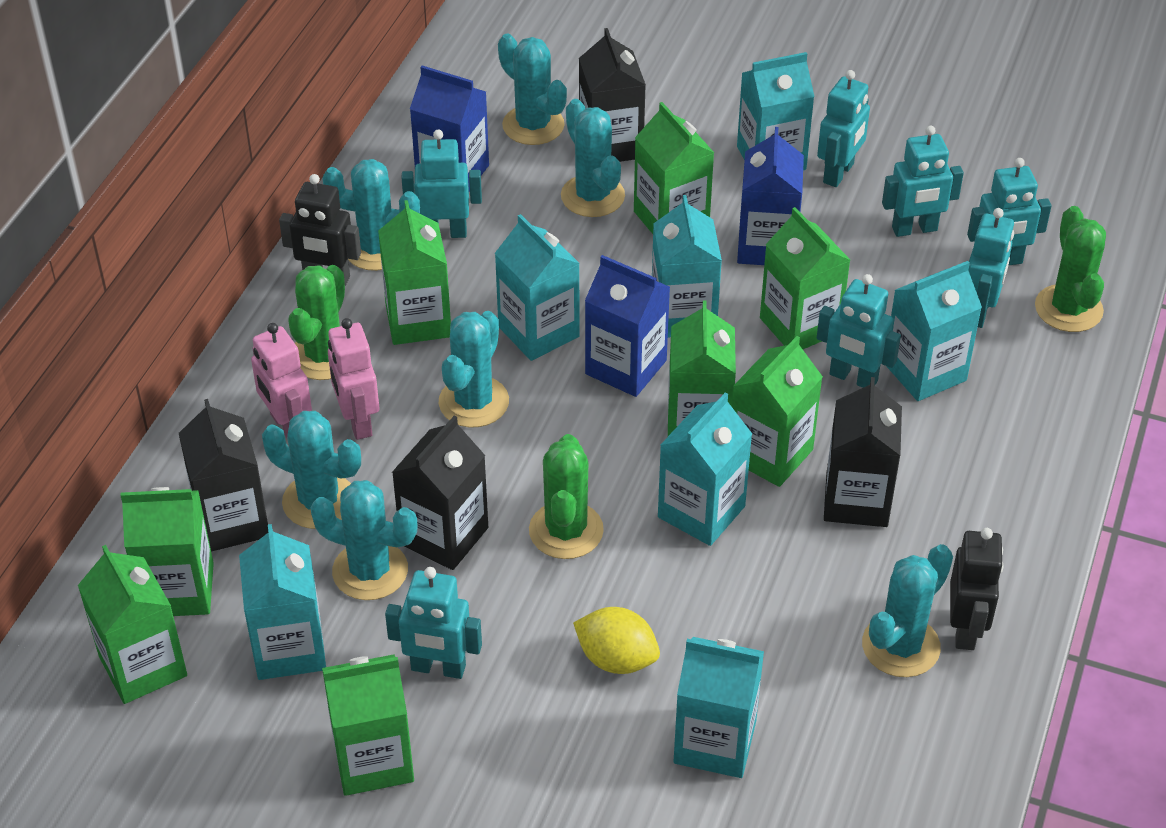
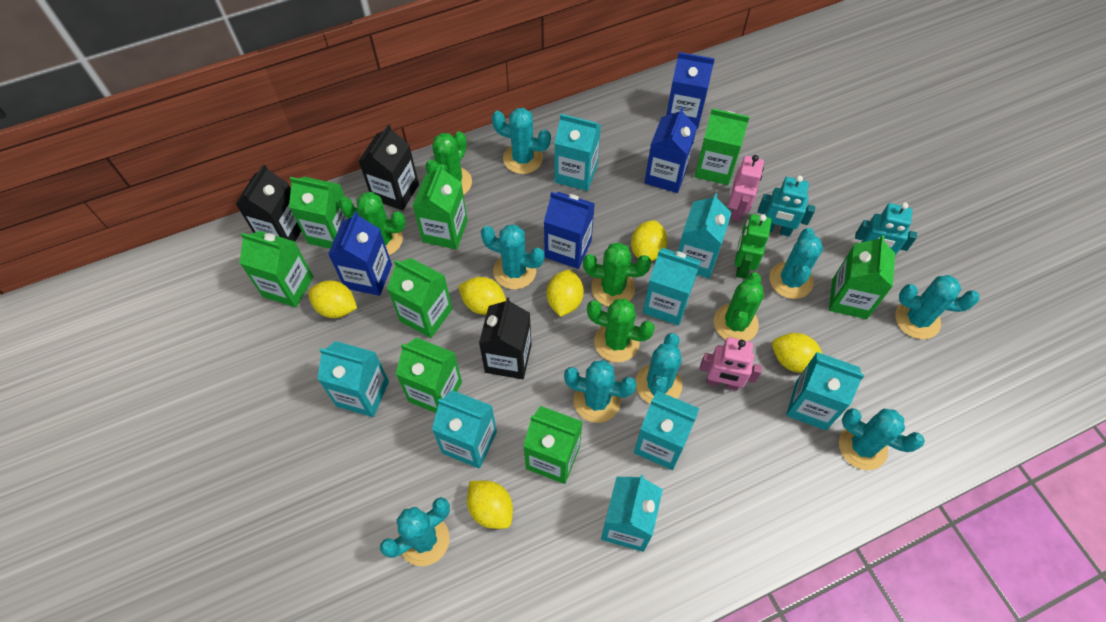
black carton: 4 -> 3
black robot: 2 -> 0
blue carton: 3 -> 4
green cactus: 3 -> 5
green robot: 0 -> 1
turquoise cactus: 7 -> 8
turquoise carton: 7 -> 8
turquoise robot: 7 -> 2
yellow lemon: 1 -> 6

